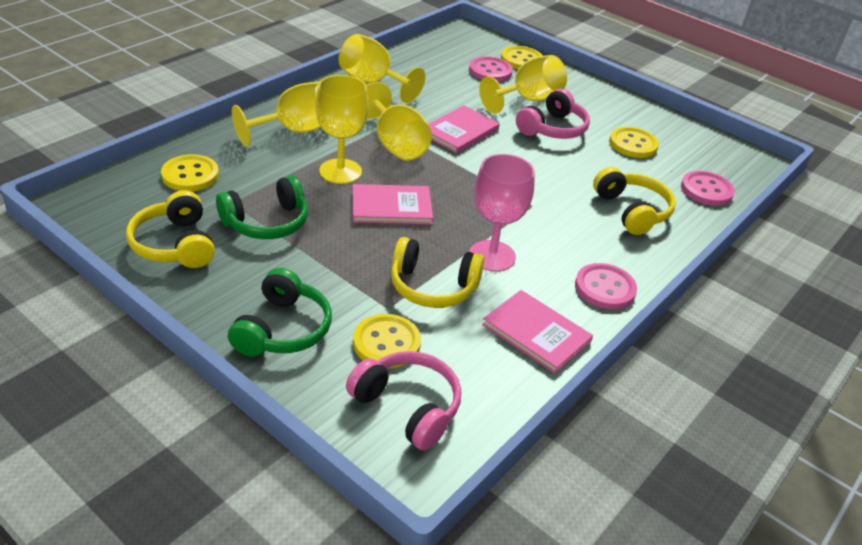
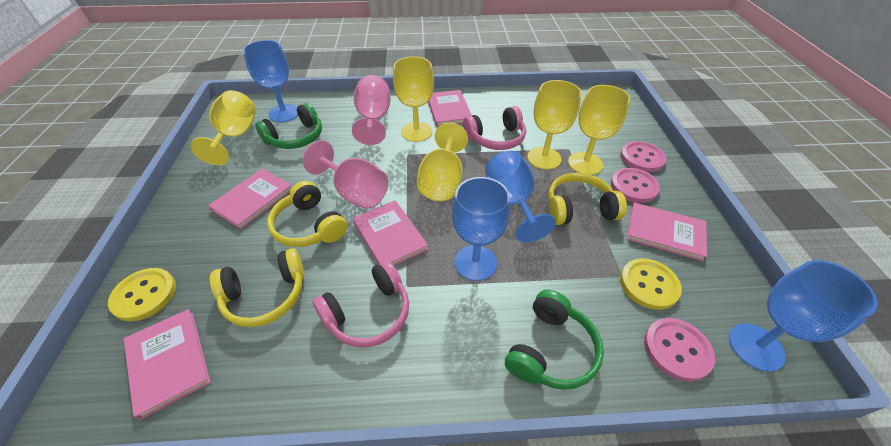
blue goblet: 0 -> 4
pink book: 3 -> 5
pink goblet: 1 -> 2
yellow button: 4 -> 2

